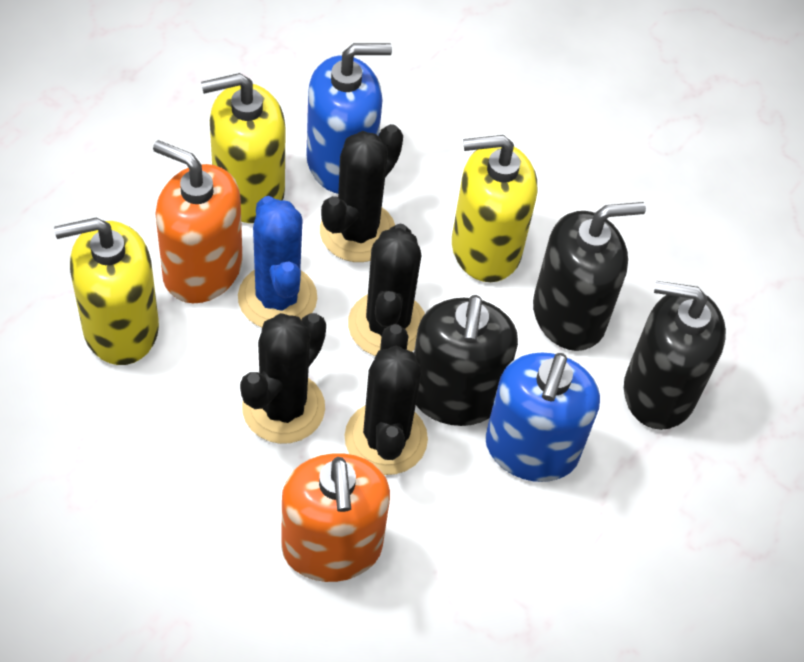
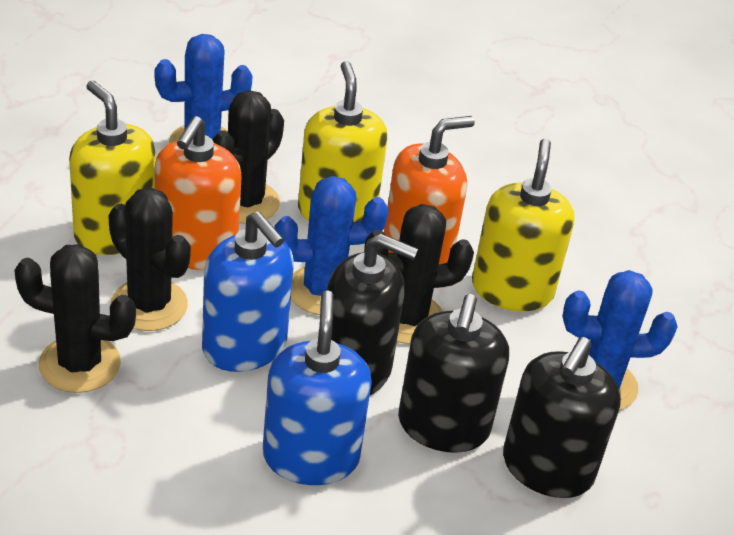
blue cactus: 1 -> 3

